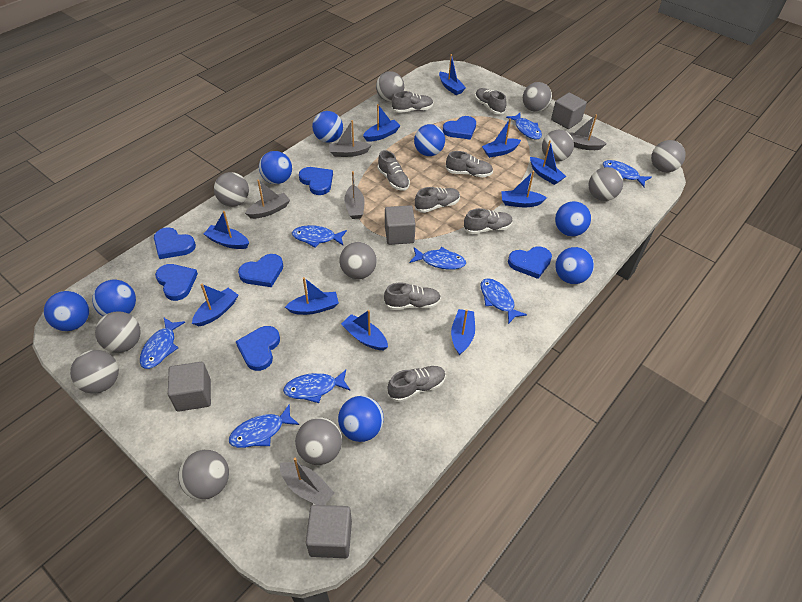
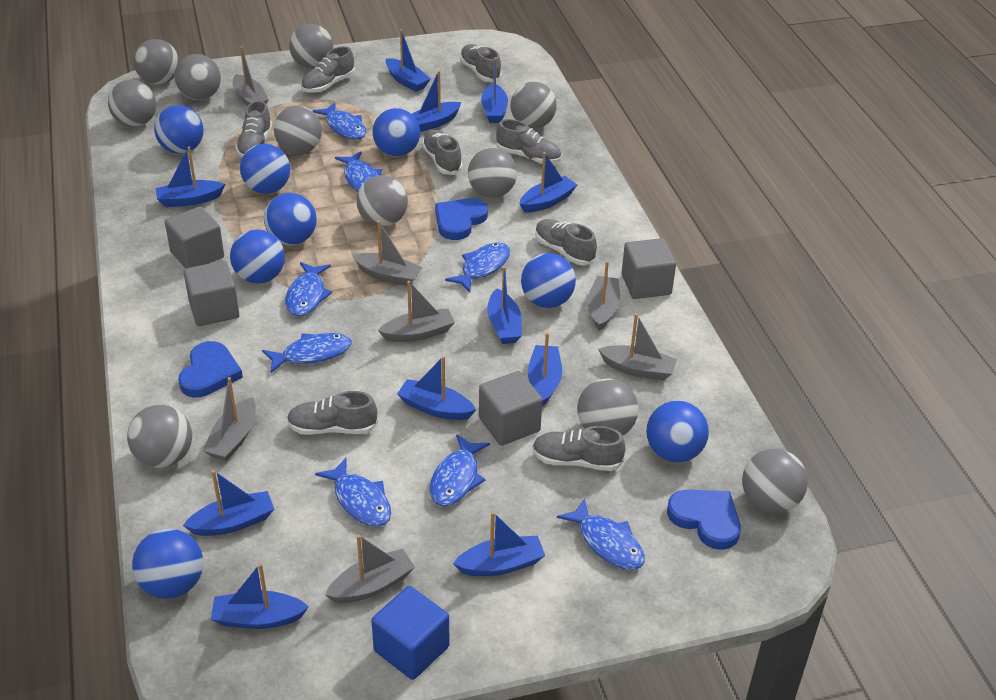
blue boat: 10 -> 11
blue cube: 0 -> 1
blue heart: 7 -> 3
grey boat: 5 -> 7

